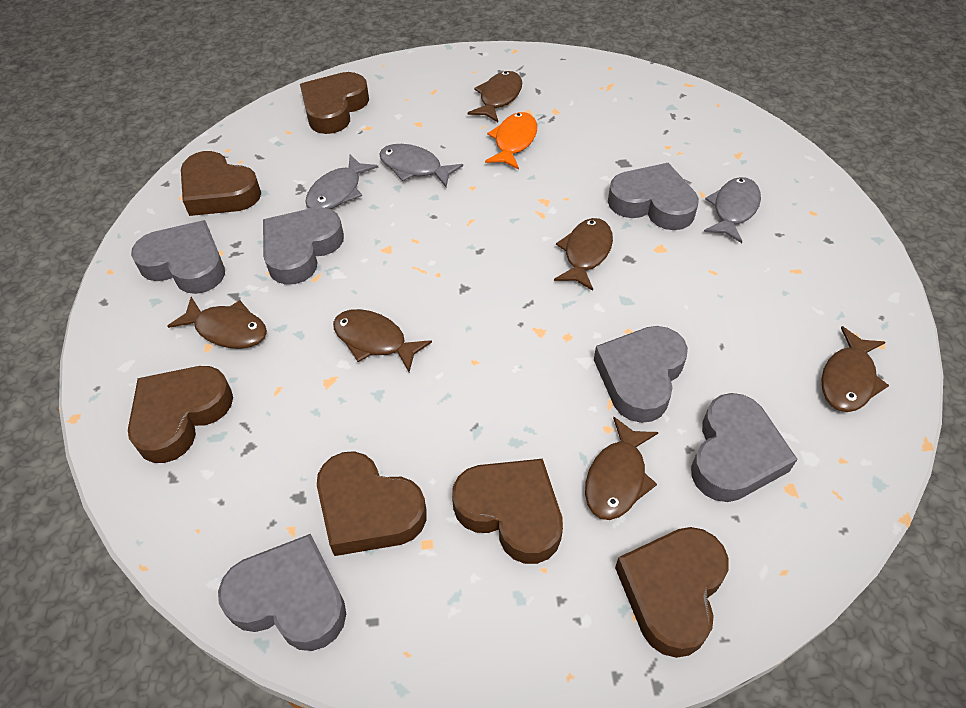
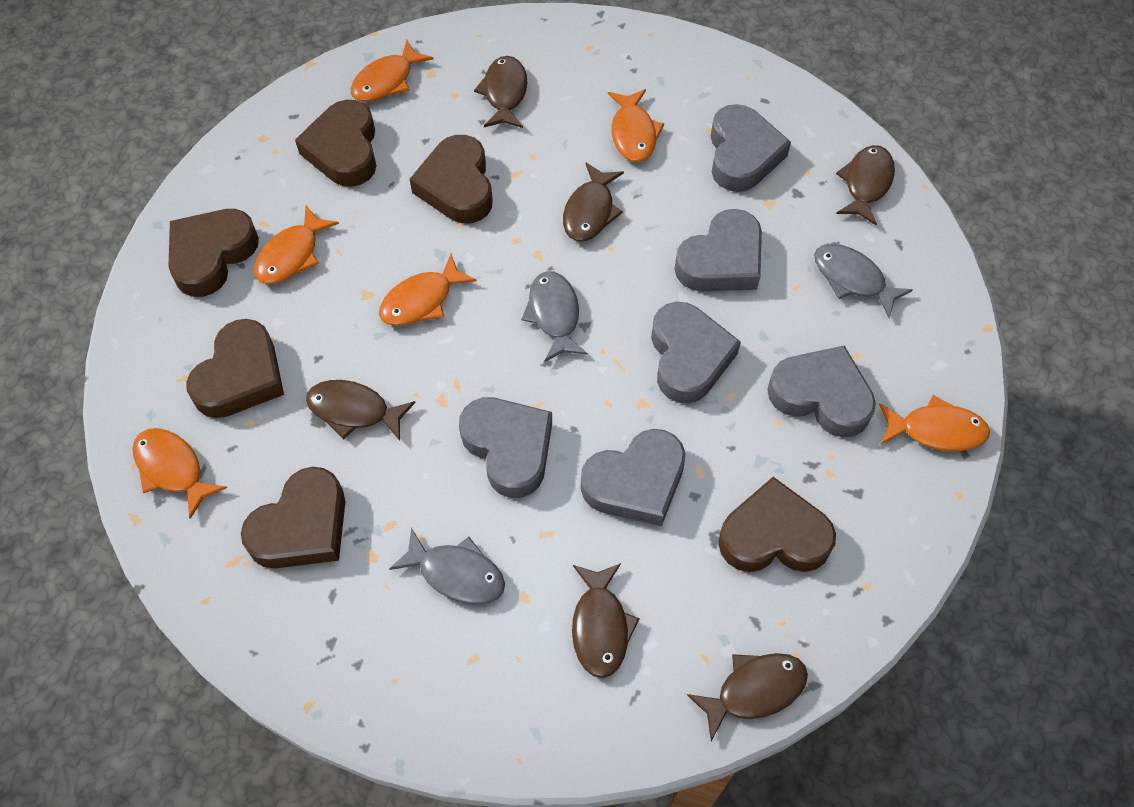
orange fish: 1 -> 6

